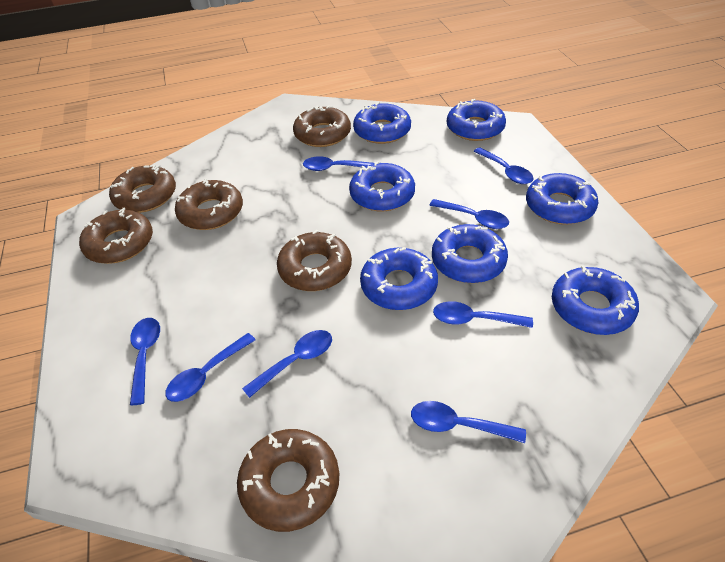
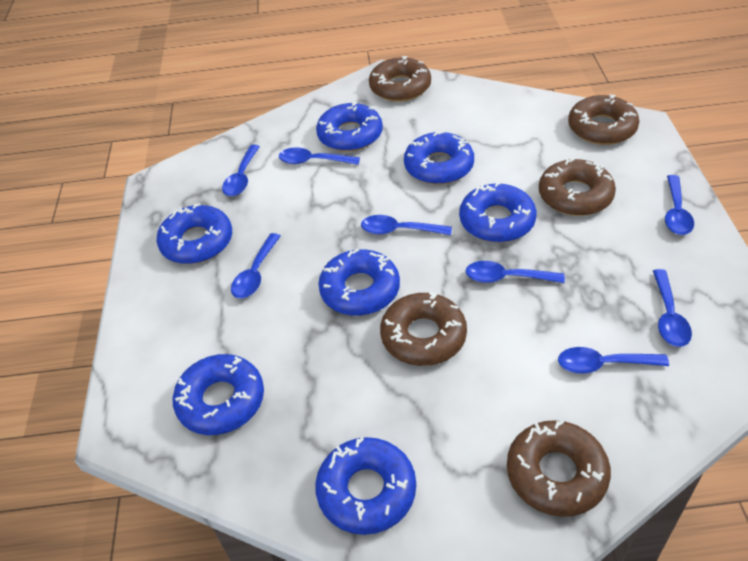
brown donut: 6 -> 5

